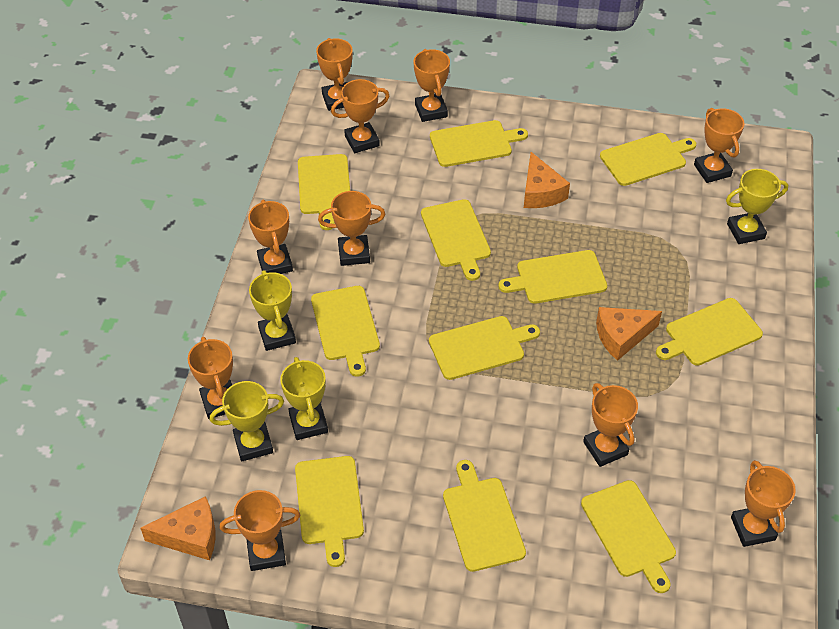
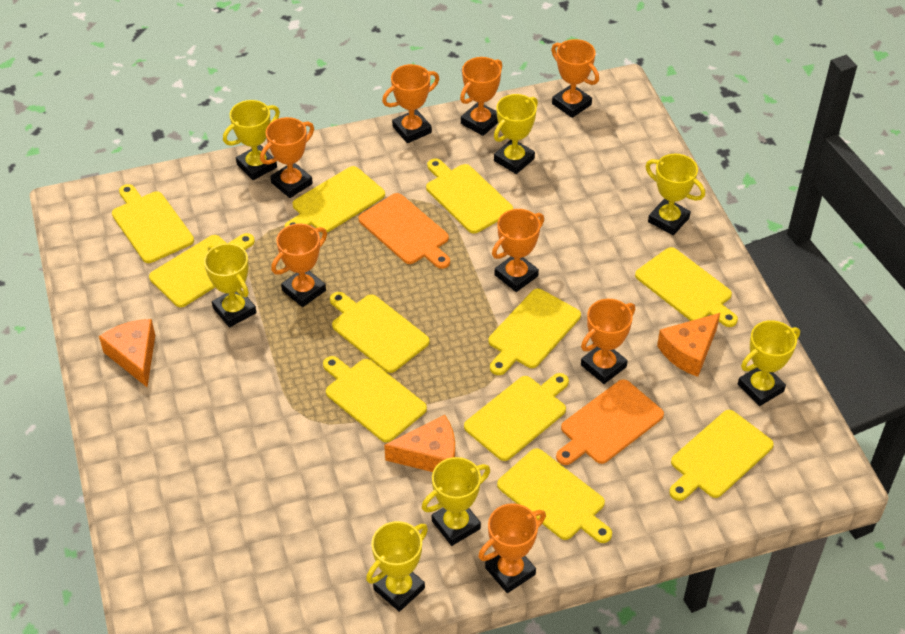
orange cutting board: 0 -> 2
orange trophy: 10 -> 8
yellow trophy: 4 -> 7

